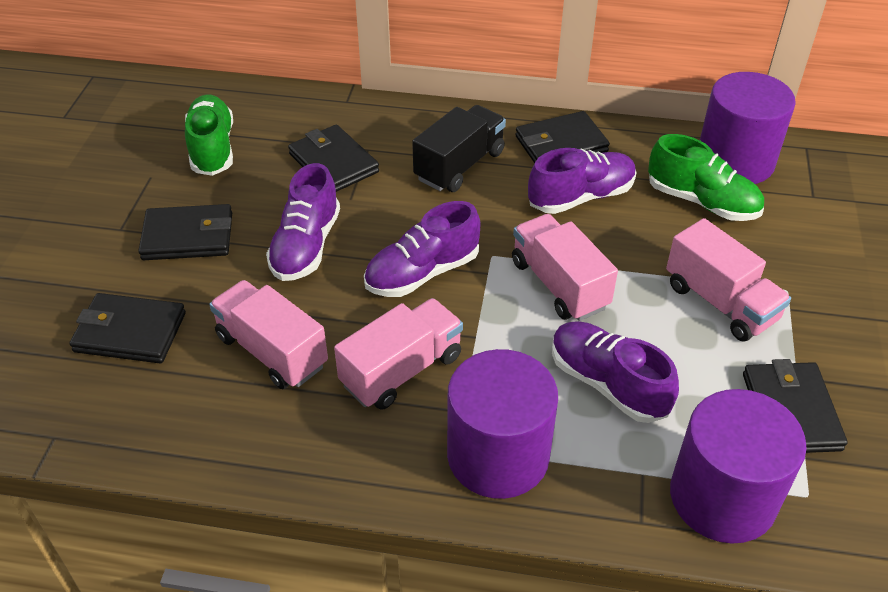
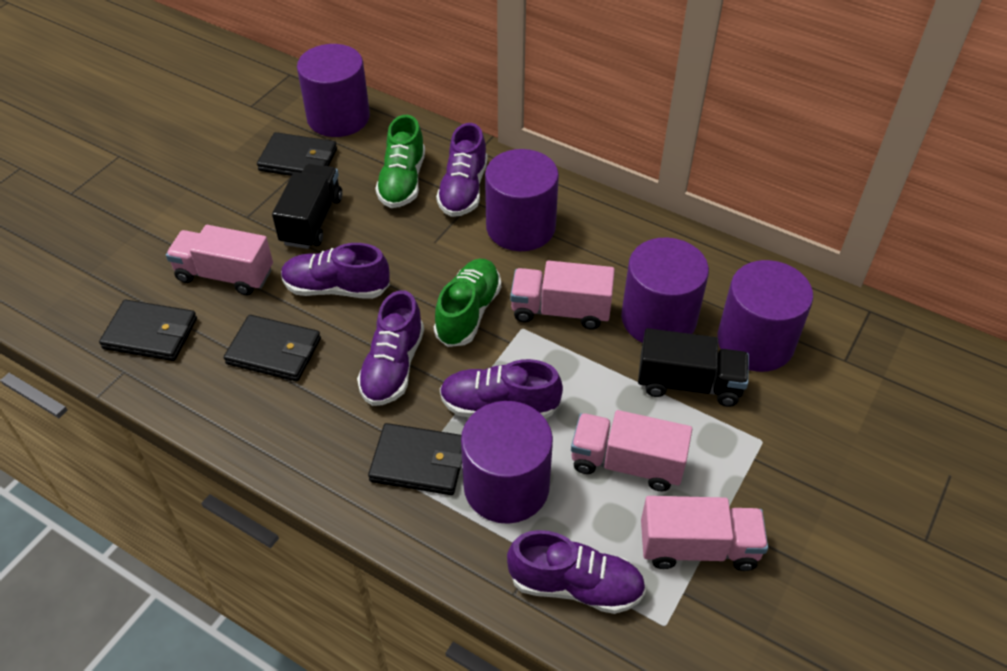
black truck: 1 -> 2
black wallet: 5 -> 4
purple cylinder: 3 -> 5
purple shoe: 4 -> 5

